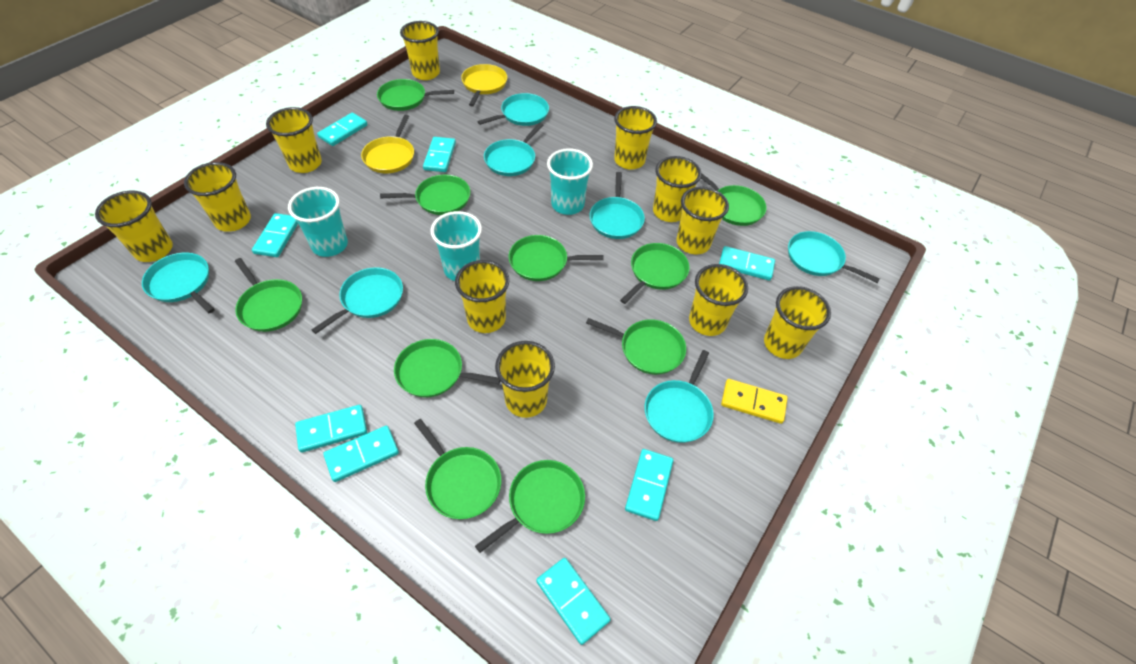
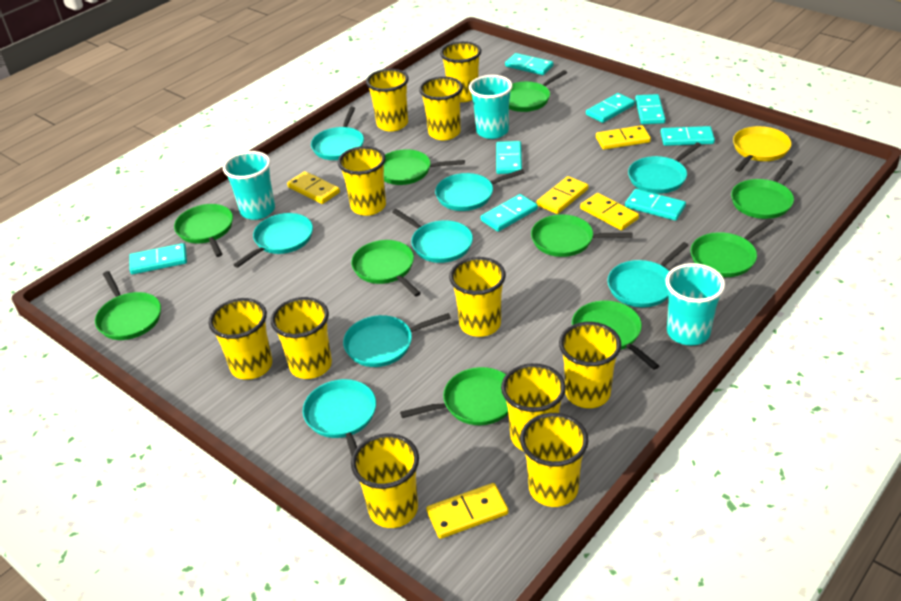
turquoise pan: 7 -> 8
yellow domino: 1 -> 5
yellow pan: 2 -> 1

